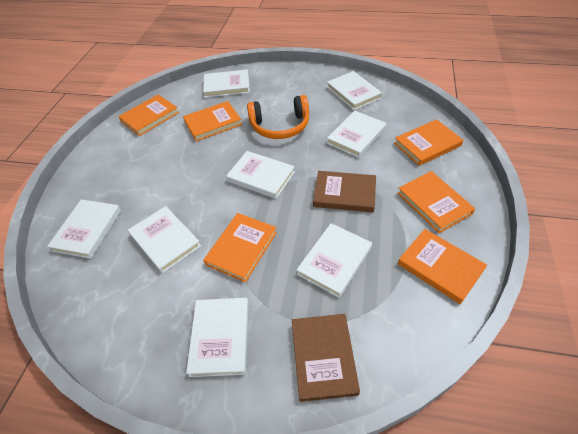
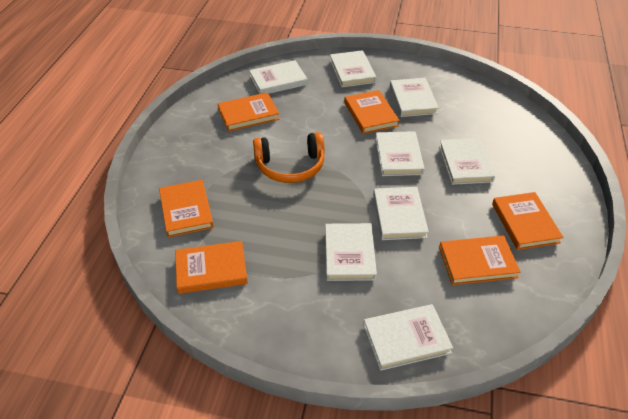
brown book: 2 -> 0

